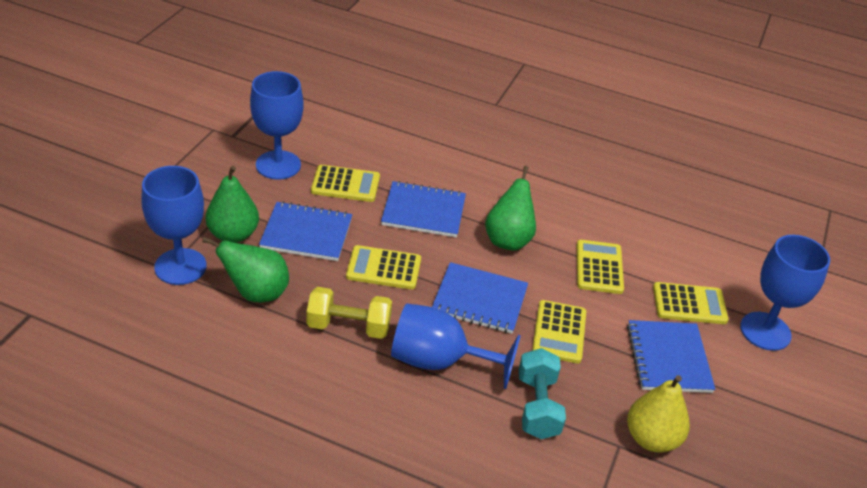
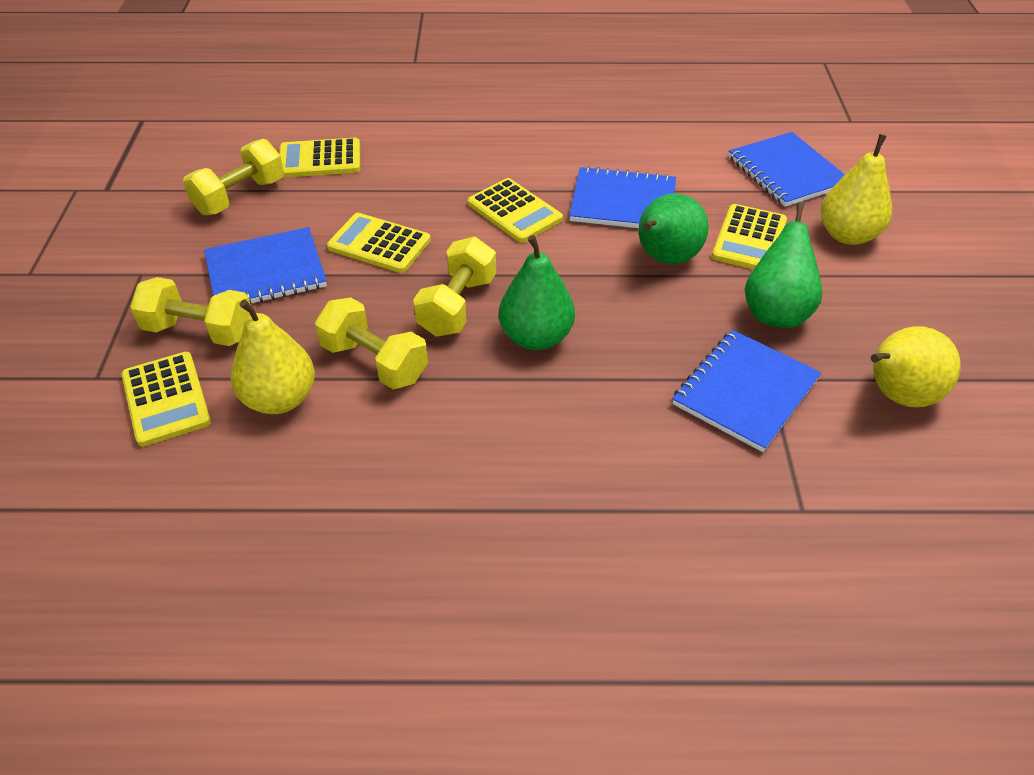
blue goblet: 4 -> 0
turquoise dumbbell: 1 -> 0
yellow dumbbell: 1 -> 4
yellow pear: 1 -> 3

